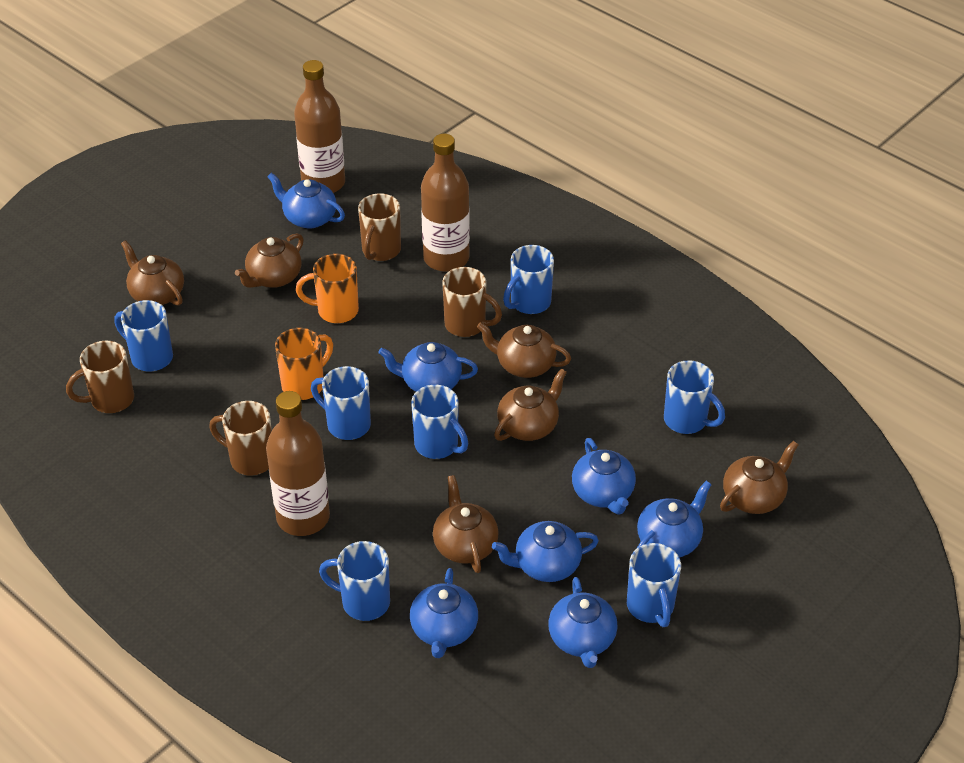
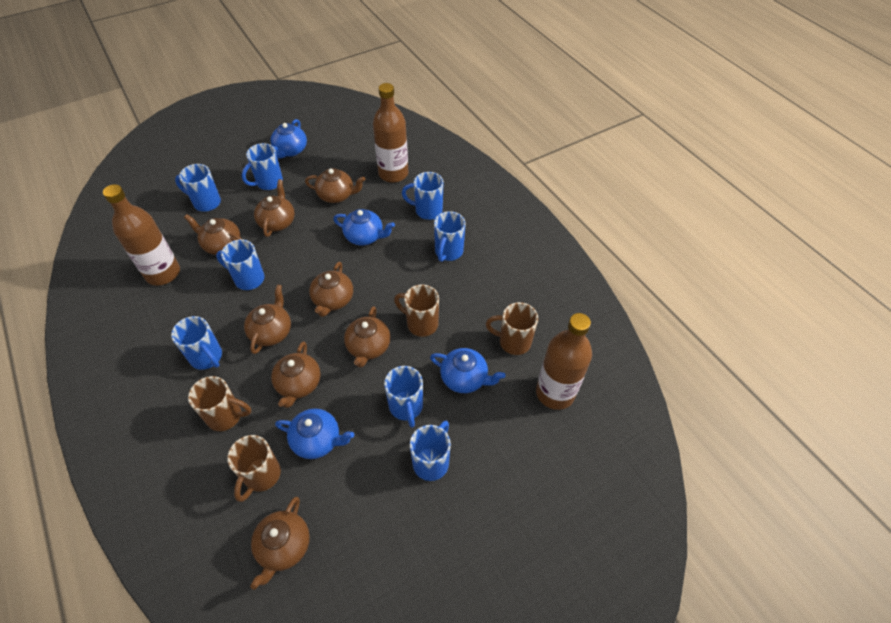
blue mug: 7 -> 8
blue teapot: 7 -> 4
brown teapot: 6 -> 8
orange mug: 2 -> 0

